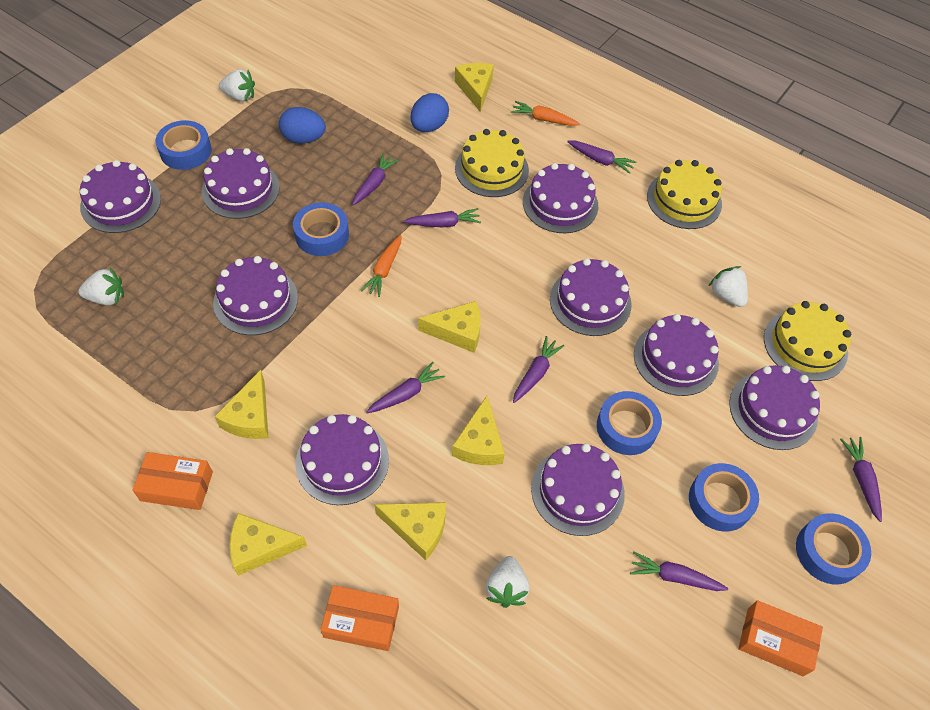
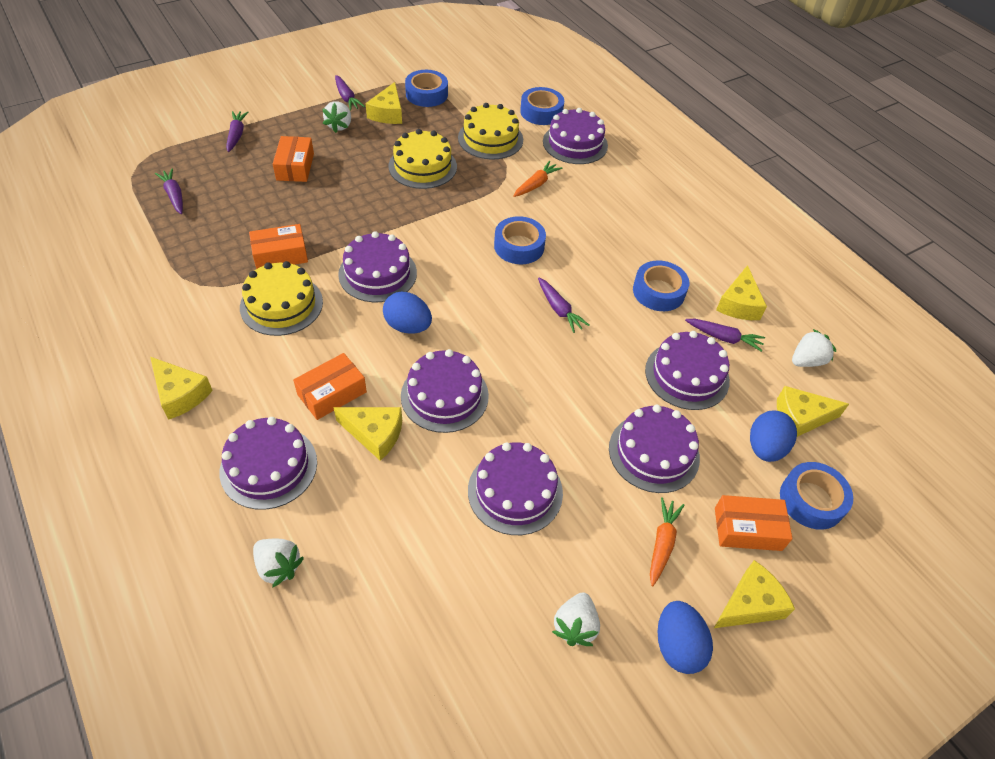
blue egg: 2 -> 3
orange box: 3 -> 4
purple cake: 9 -> 7
purple carrot: 7 -> 5

